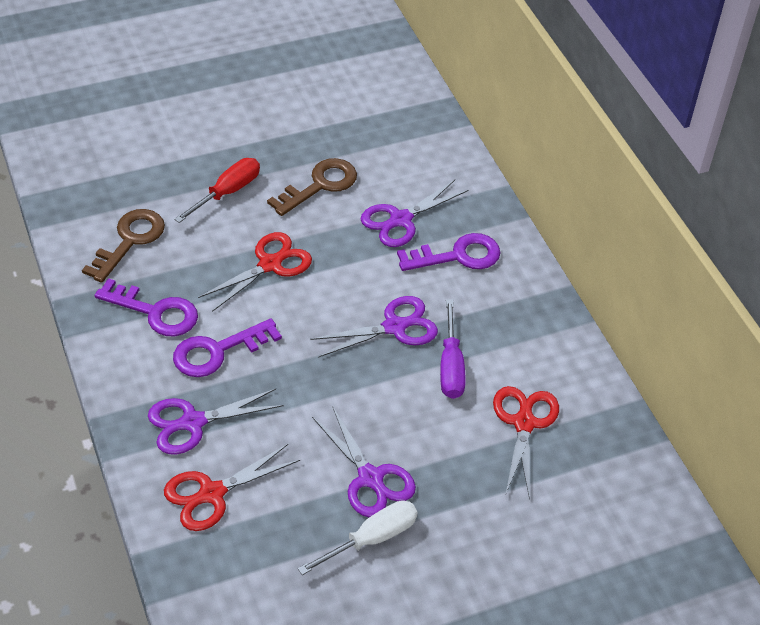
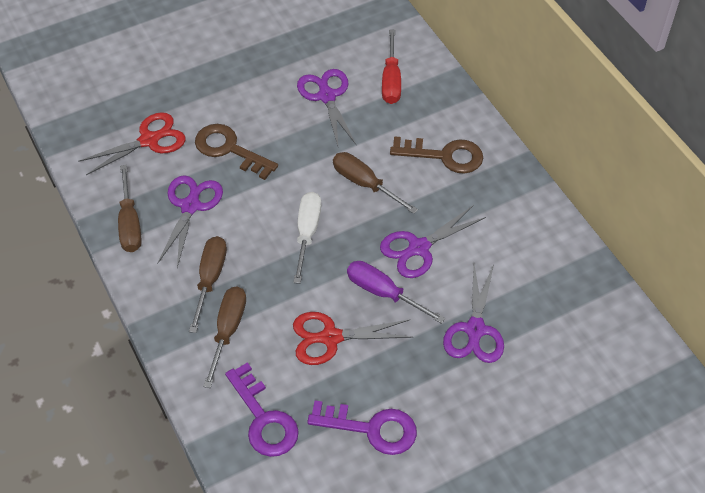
brown screwdriver: 0 -> 4
purple key: 3 -> 2
red scissors: 3 -> 2

